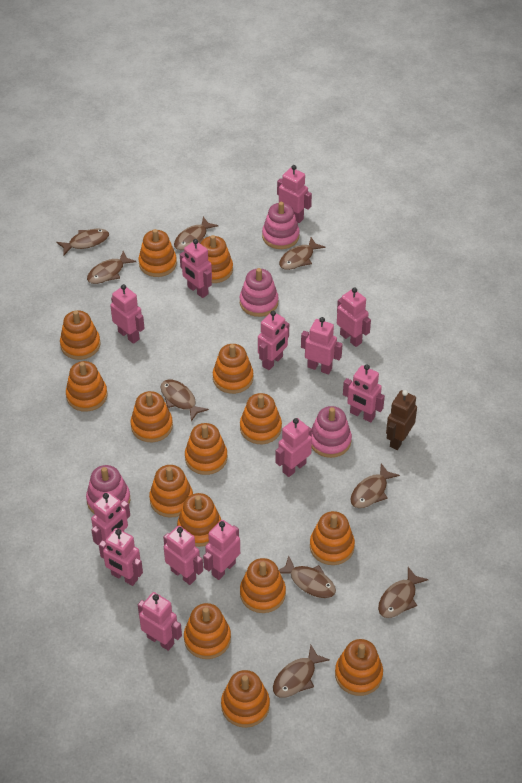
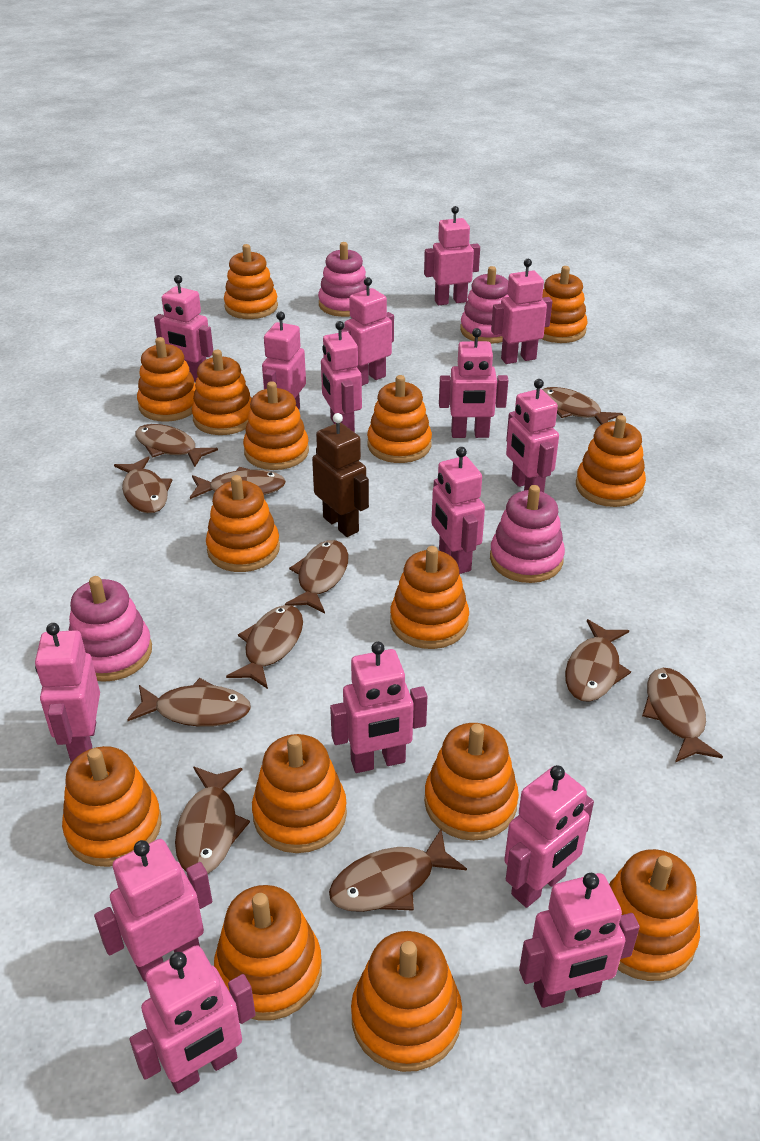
brown fish: 9 -> 11
pink robot: 13 -> 15

